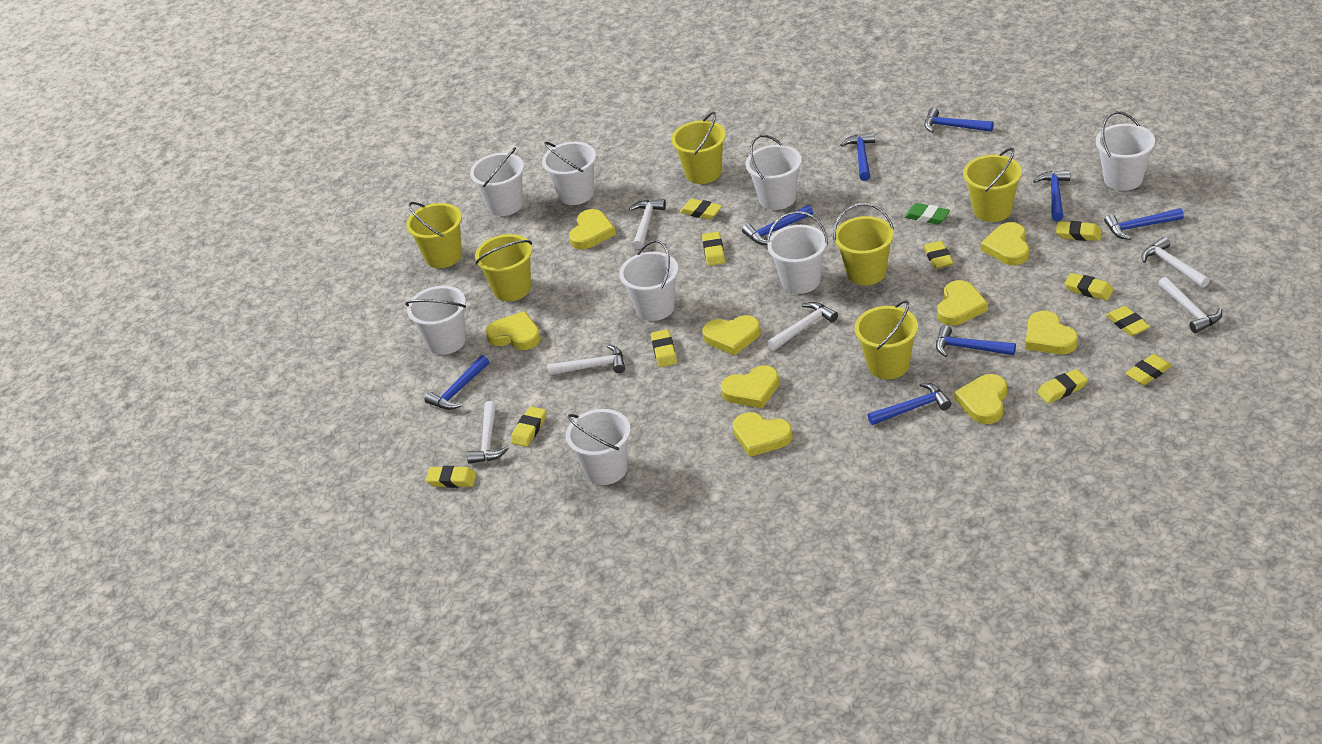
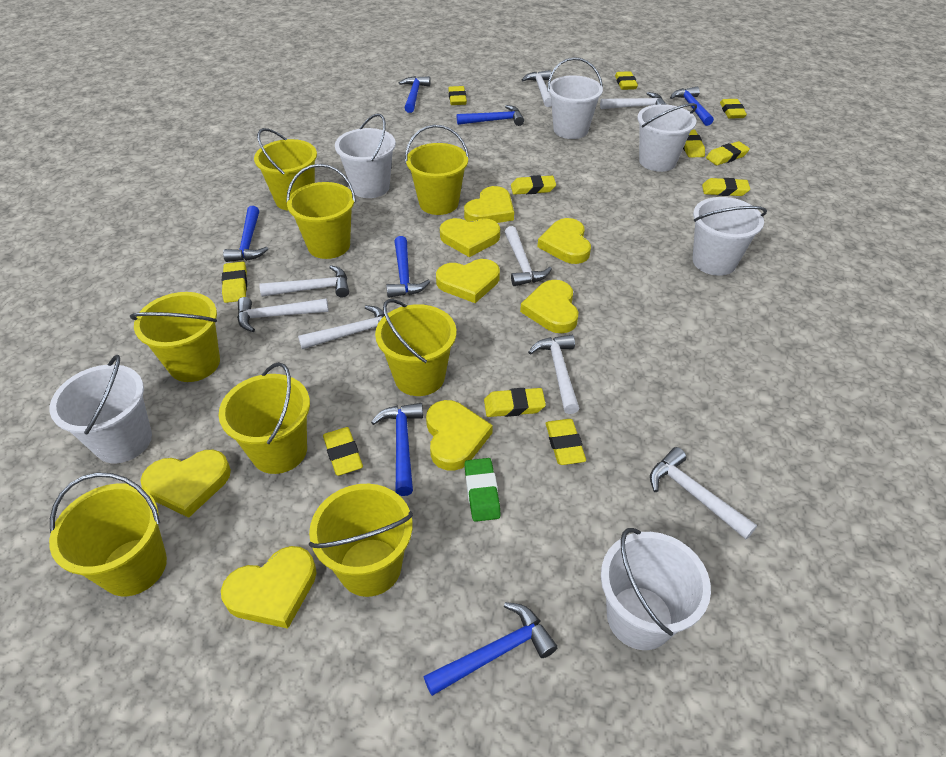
blue hammer: 8 -> 7
white bucket: 8 -> 6
white hammer: 6 -> 8
yellow bucket: 6 -> 8
yellow heart: 9 -> 8

